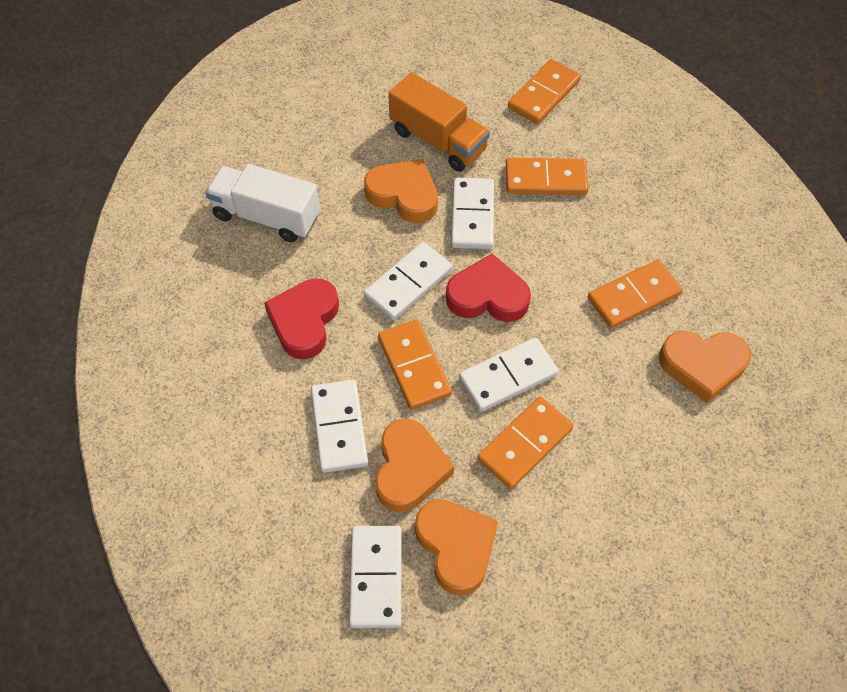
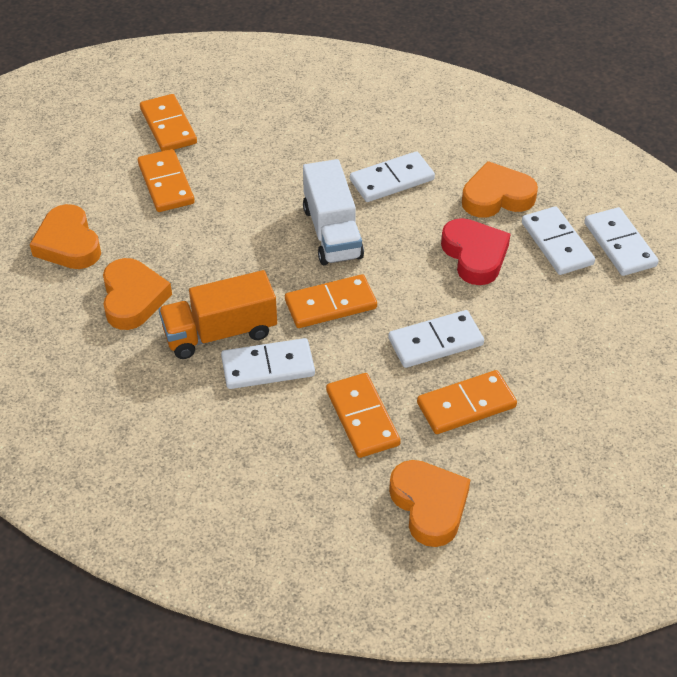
red heart: 2 -> 1

